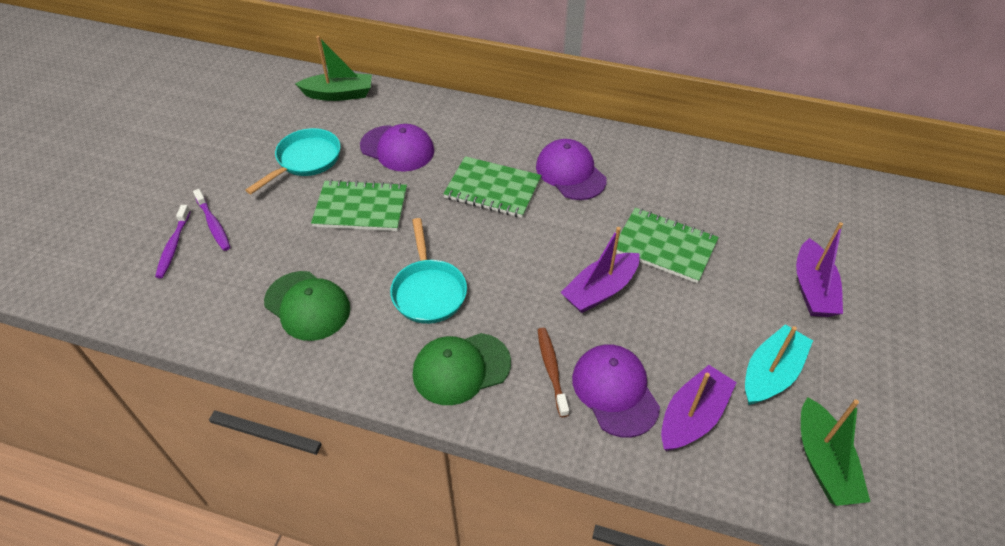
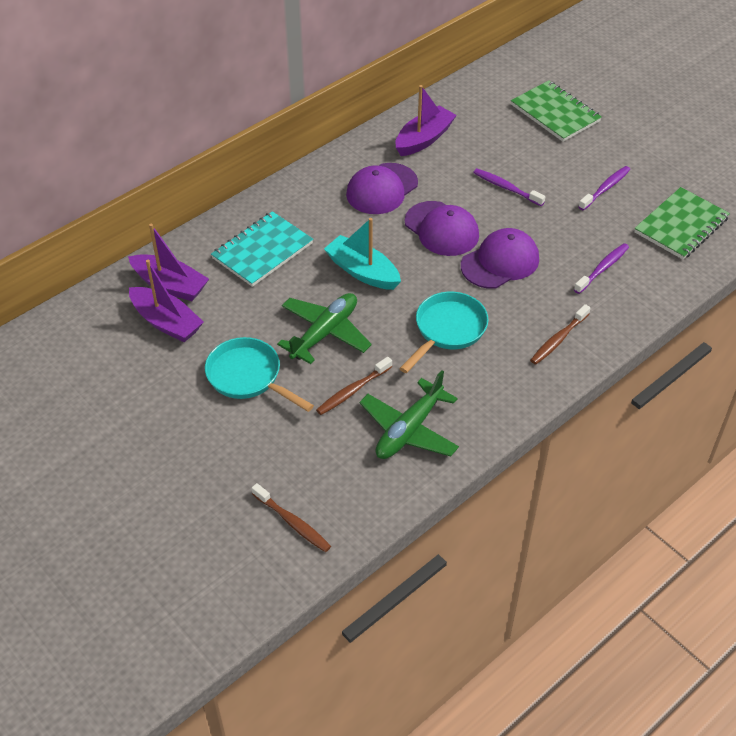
brown toothbrush: 1 -> 3
green boat: 2 -> 0
green cap: 2 -> 0
green notebook: 3 -> 2
green plane: 0 -> 2
purple toothbrush: 2 -> 3
turquoise notebook: 0 -> 1

